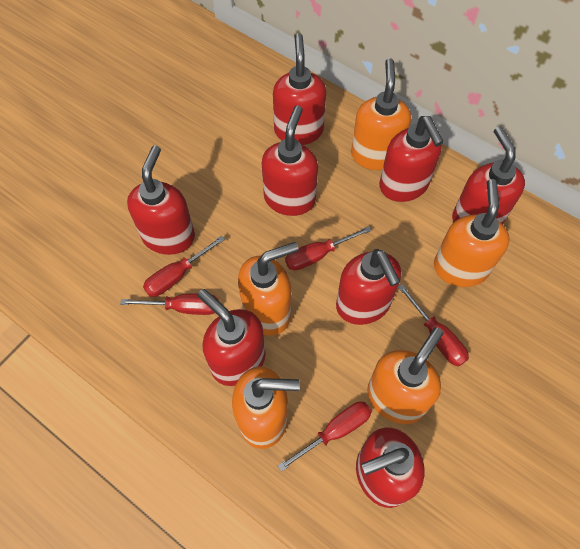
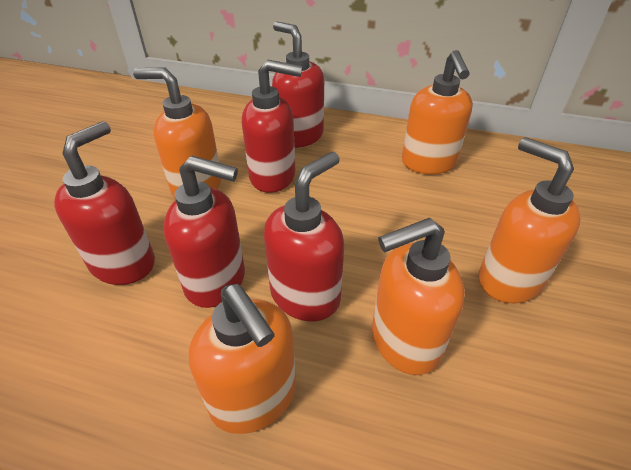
red screwdriver: 5 -> 0
red soap dispenser: 8 -> 5

